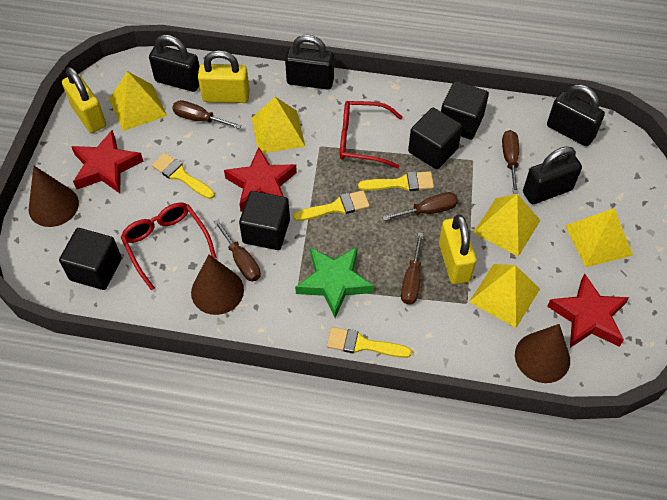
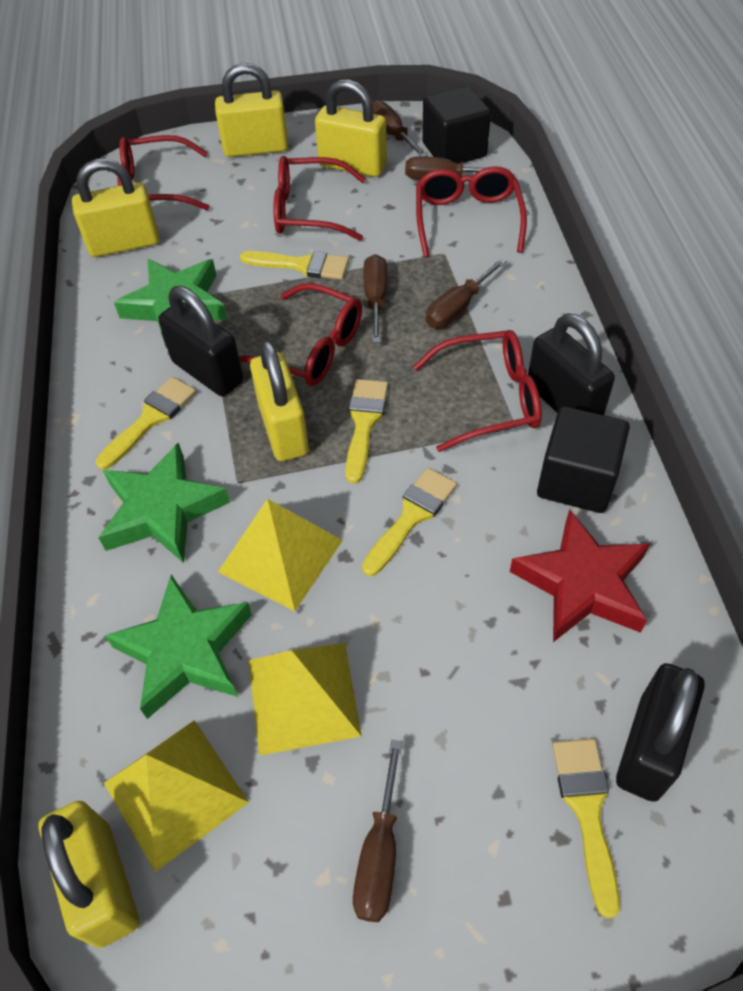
black cube: 4 -> 2
black padlock: 4 -> 3
brown cone: 3 -> 0
green star: 1 -> 3
red glasses: 2 -> 5
red star: 3 -> 1
yellow brush: 4 -> 5
yellow padlock: 3 -> 5
yellow pyramid: 5 -> 3

